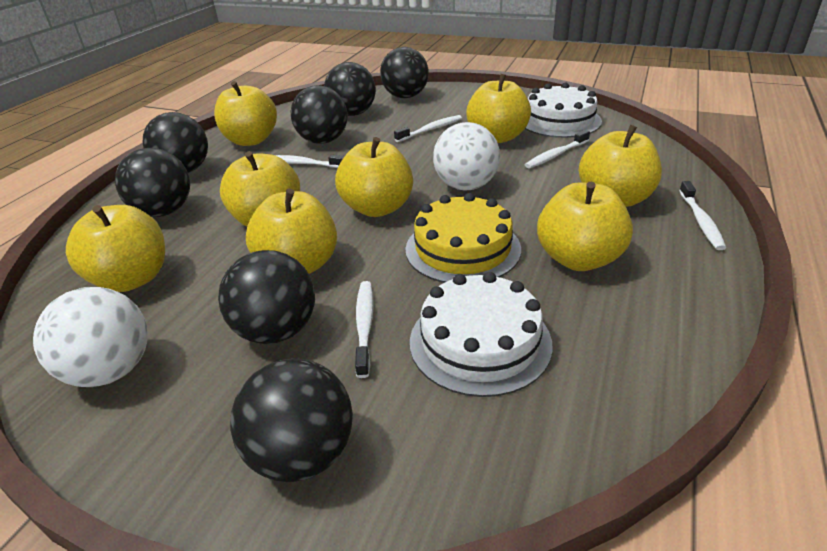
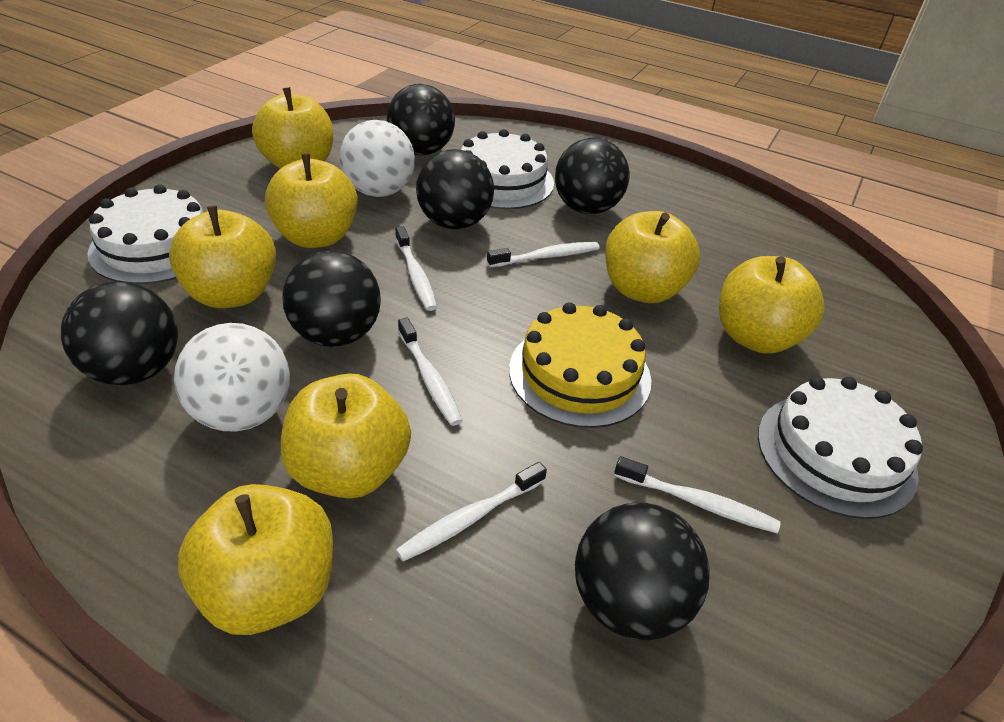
black ball: 7 -> 6
white cake: 2 -> 3
yellow apple: 8 -> 7

